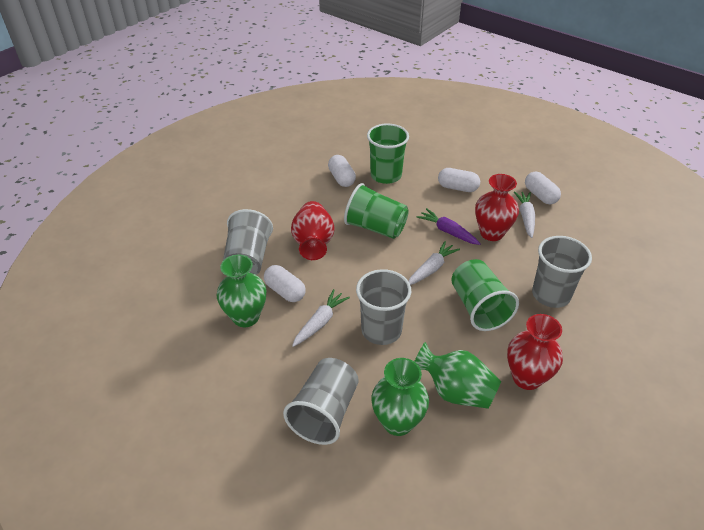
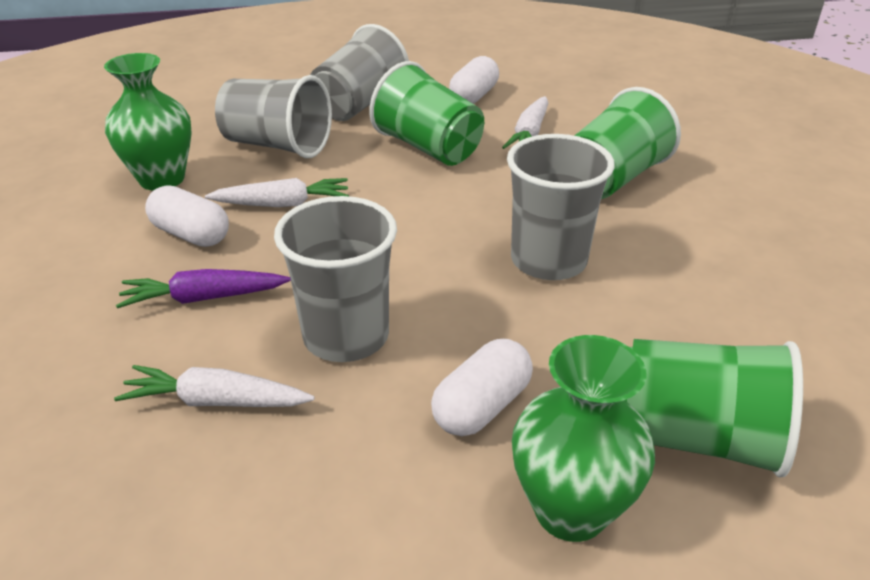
green vase: 3 -> 2
red vase: 3 -> 0
white capsule: 4 -> 3

